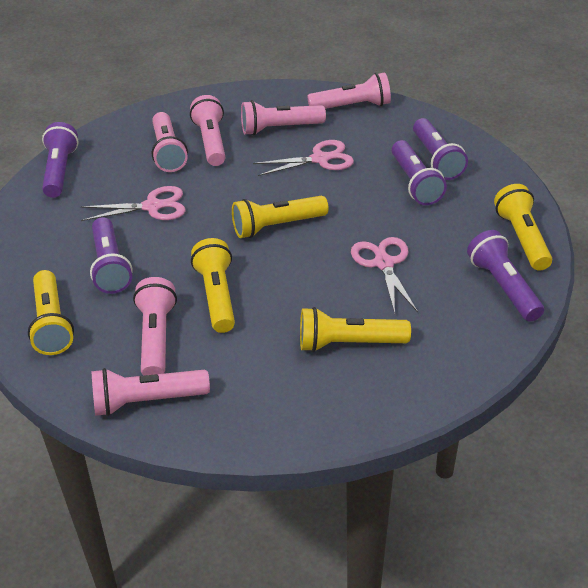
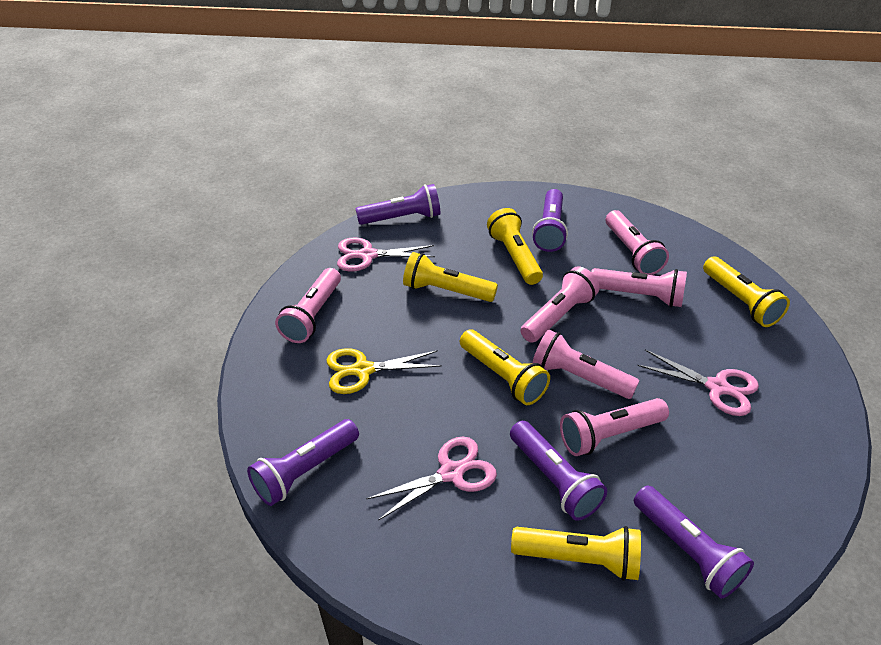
yellow scissors: 0 -> 1

